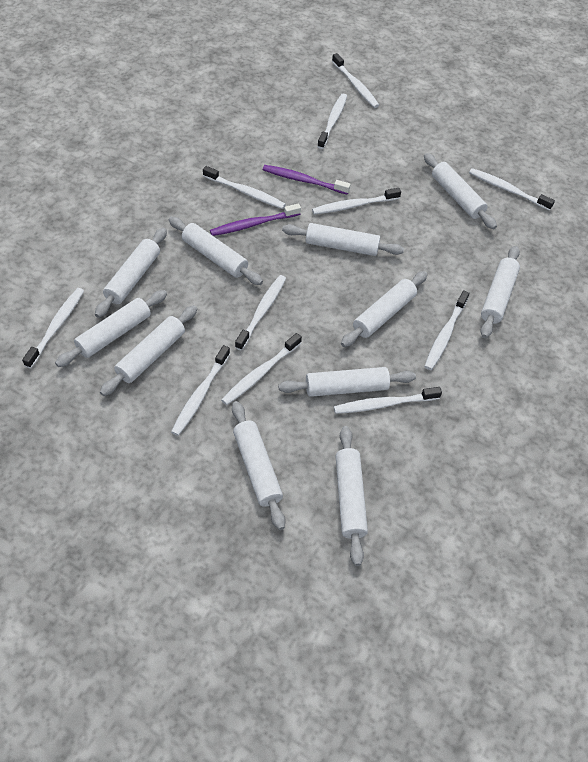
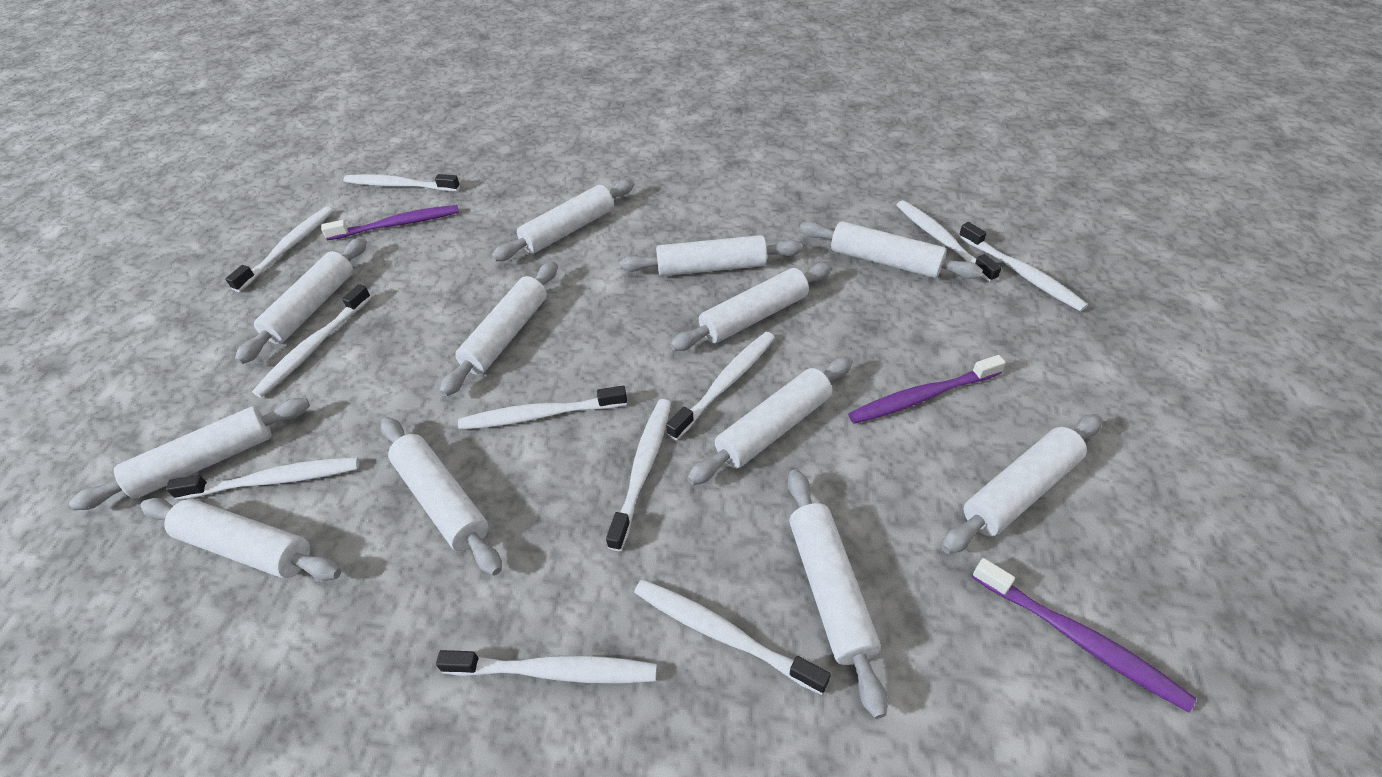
purple toothbrush: 2 -> 3
white rolling pin: 11 -> 12

